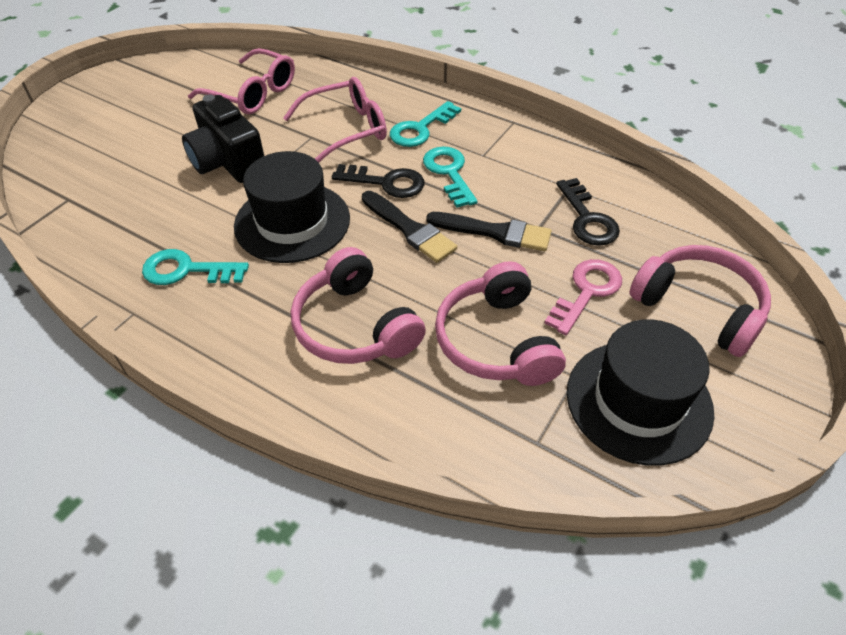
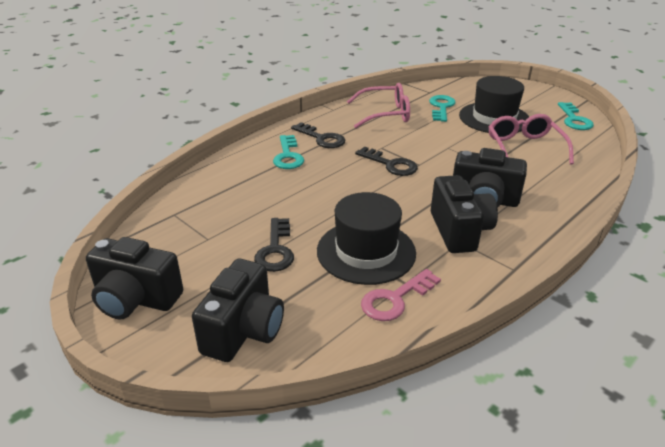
black brush: 2 -> 0
black camera: 1 -> 4
black key: 2 -> 3
pink headphones: 3 -> 0

